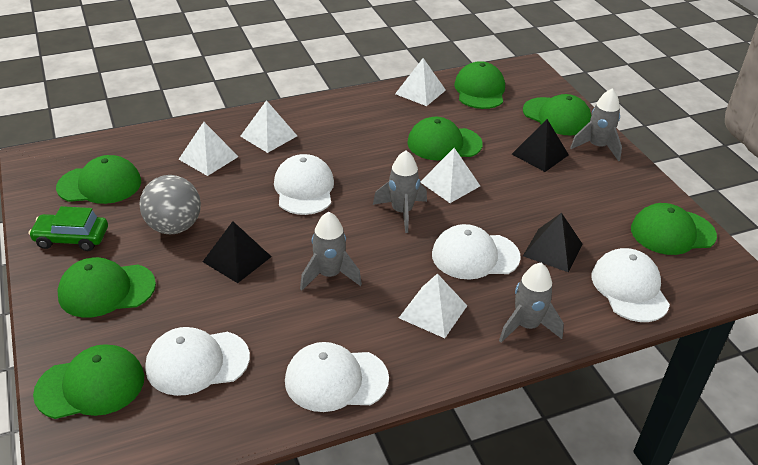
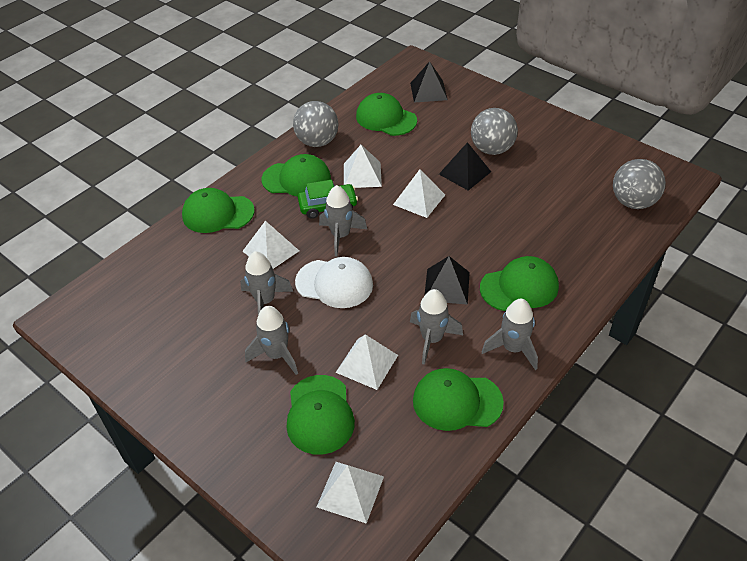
green cap: 7 -> 6
grey ball: 1 -> 3
grey rocket: 4 -> 5
white cap: 5 -> 1

